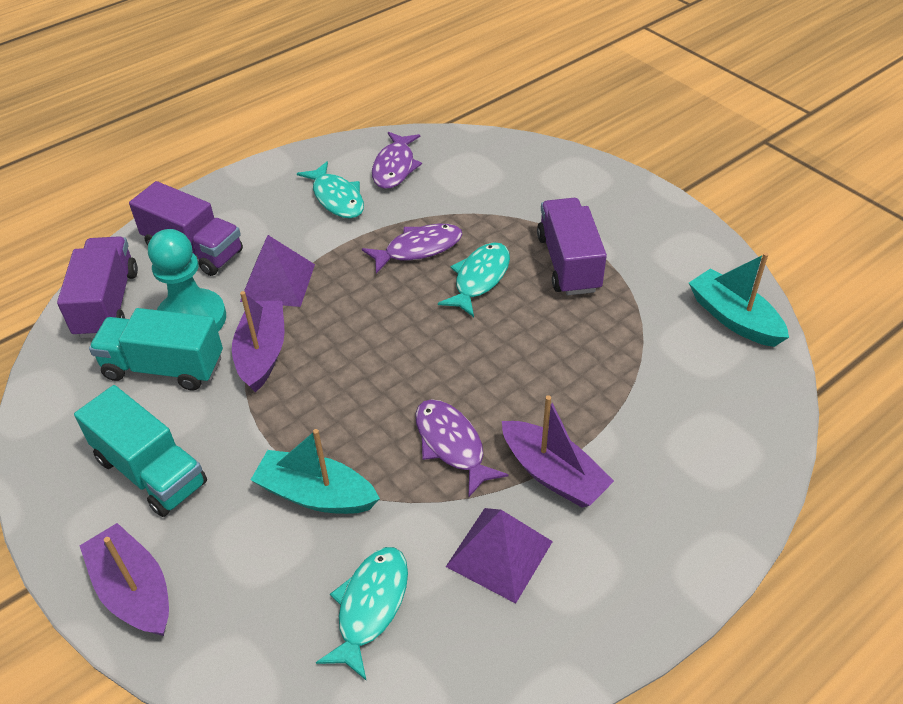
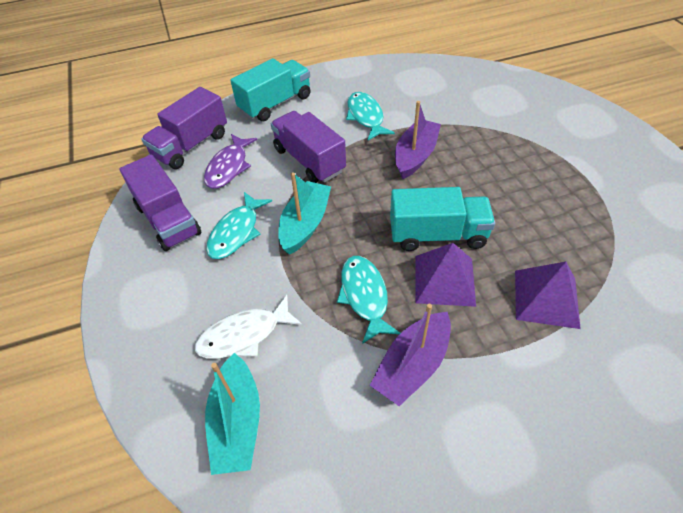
purple boat: 3 -> 2
purple fish: 3 -> 1
turquoise pawn: 1 -> 0
white fish: 0 -> 1

